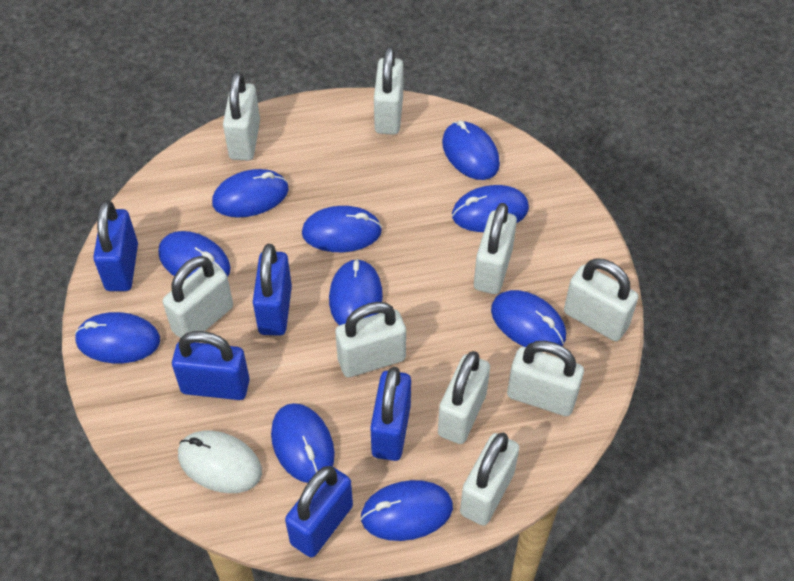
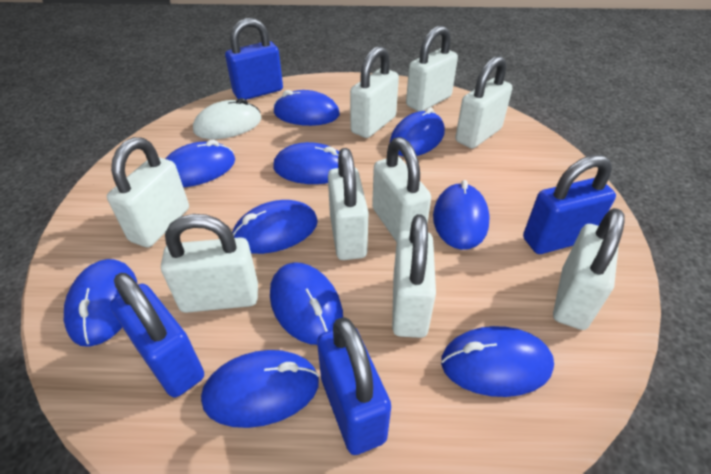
blue padlock: 5 -> 4

